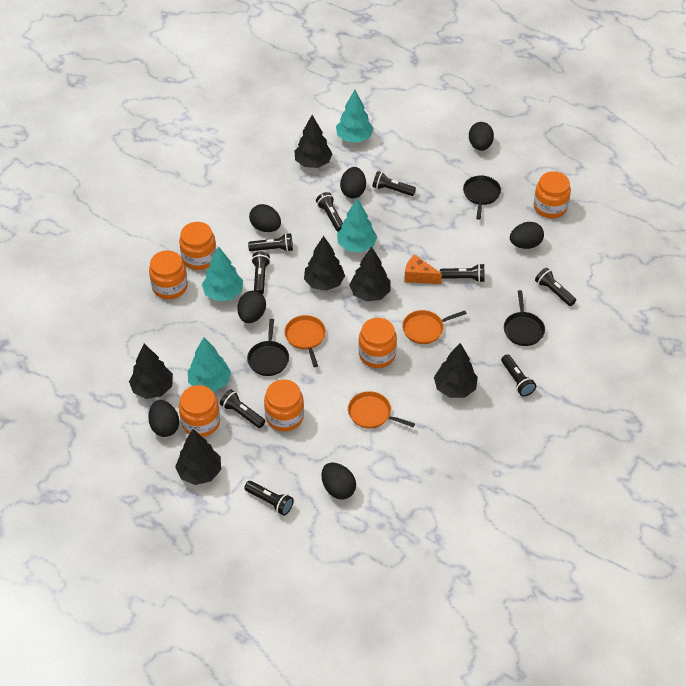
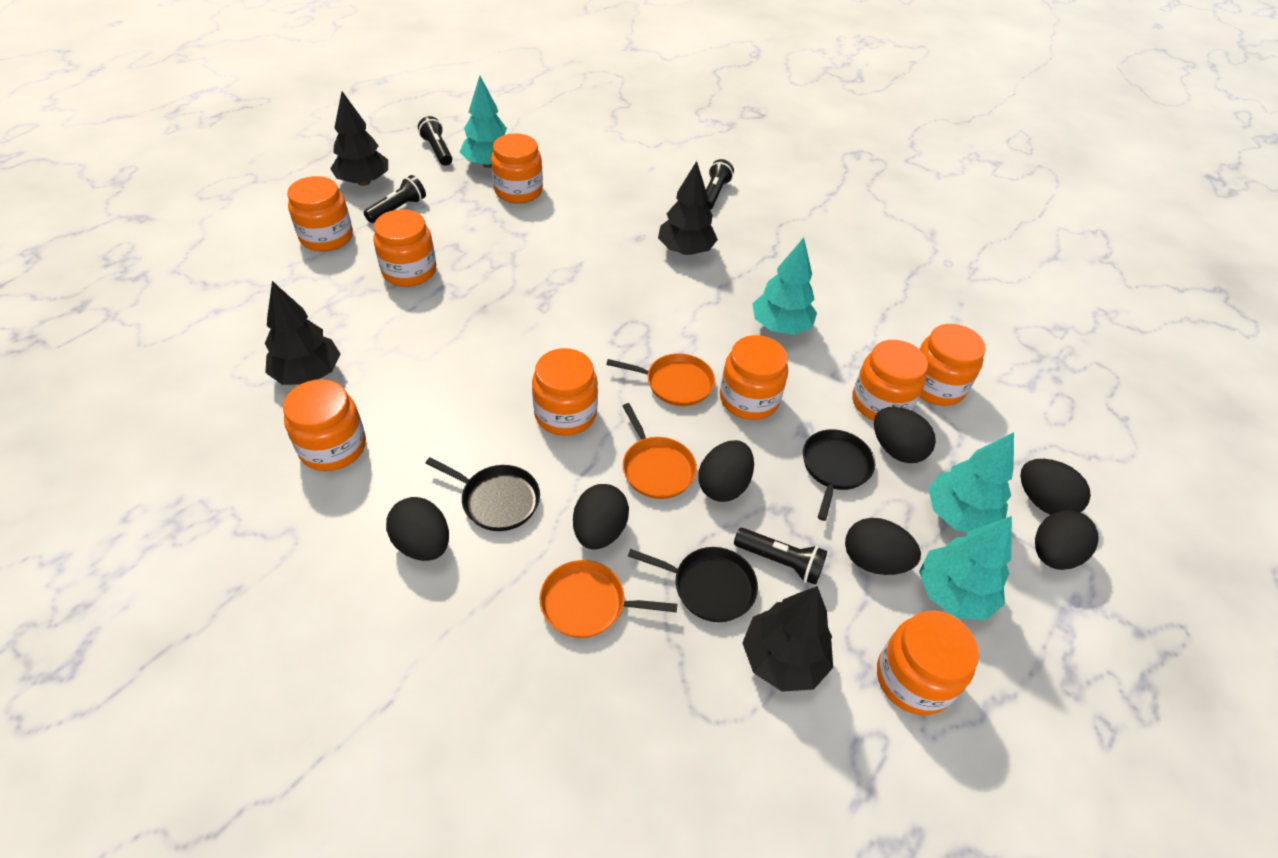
black flashlight: 9 -> 4
black tree: 6 -> 4
orange cheese: 1 -> 0
orange jar: 6 -> 9

